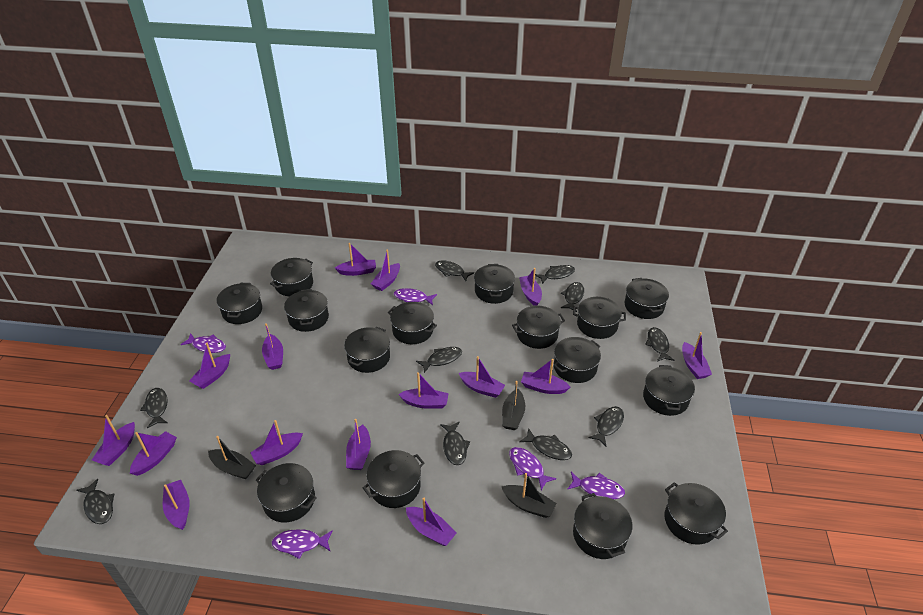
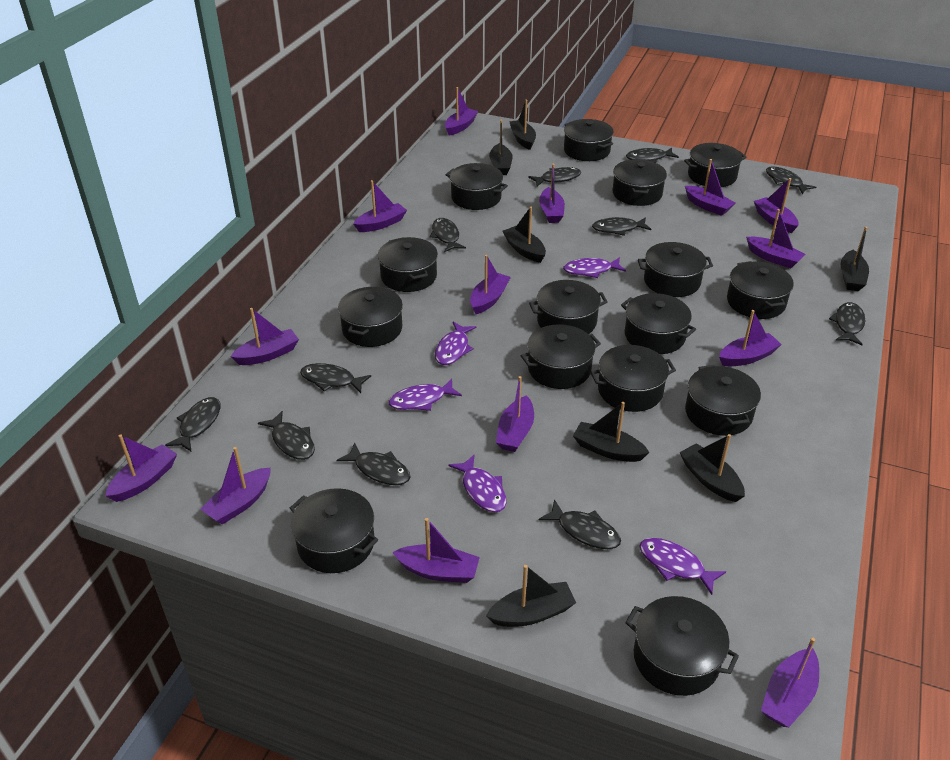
black boat: 3 -> 7
black fish: 10 -> 11
purple boat: 15 -> 14

